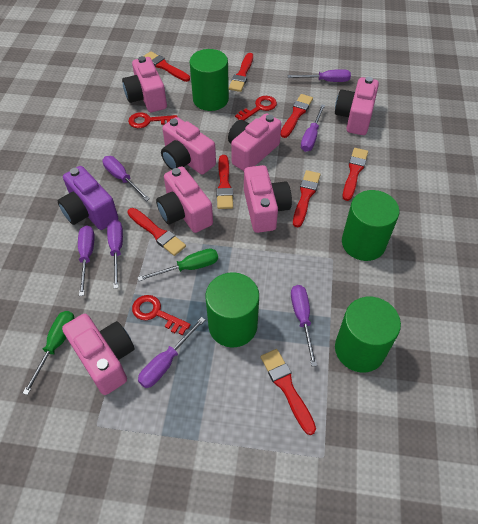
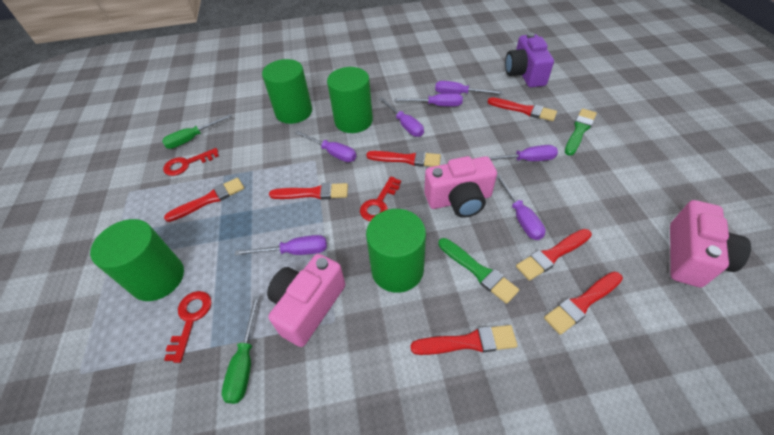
green brush: 0 -> 2
pink camera: 7 -> 3
red brush: 8 -> 7

